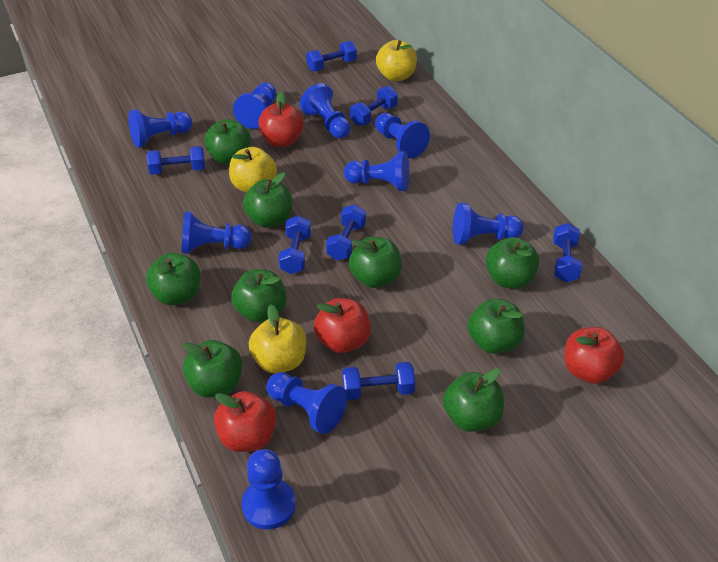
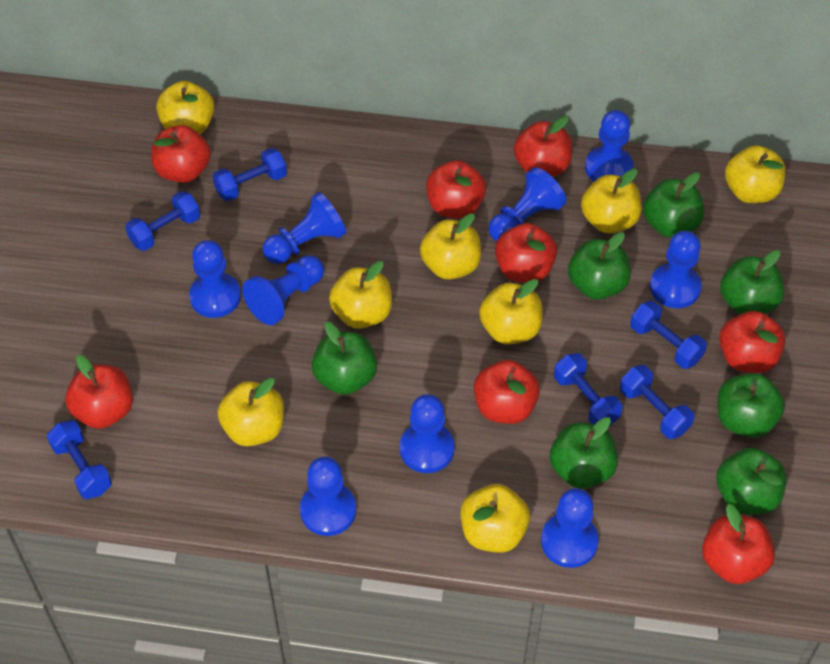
blue dumbbell: 7 -> 6
green apple: 9 -> 7
red apple: 4 -> 8
yellow apple: 3 -> 8

